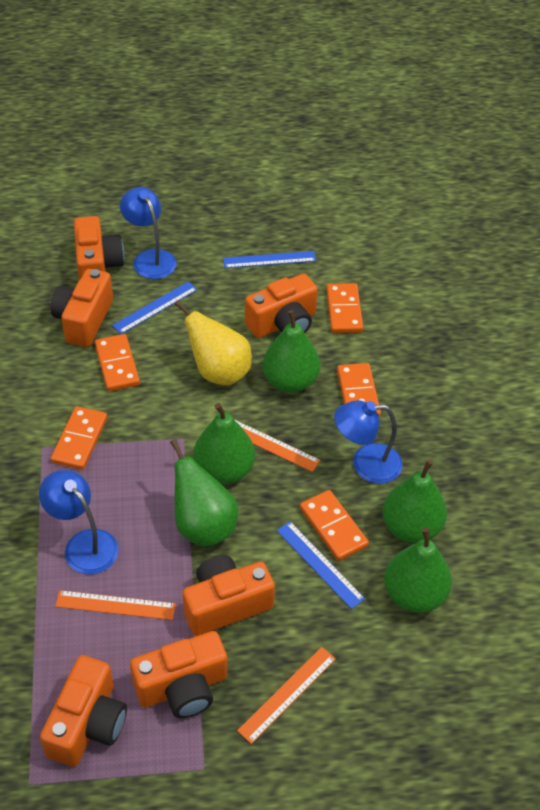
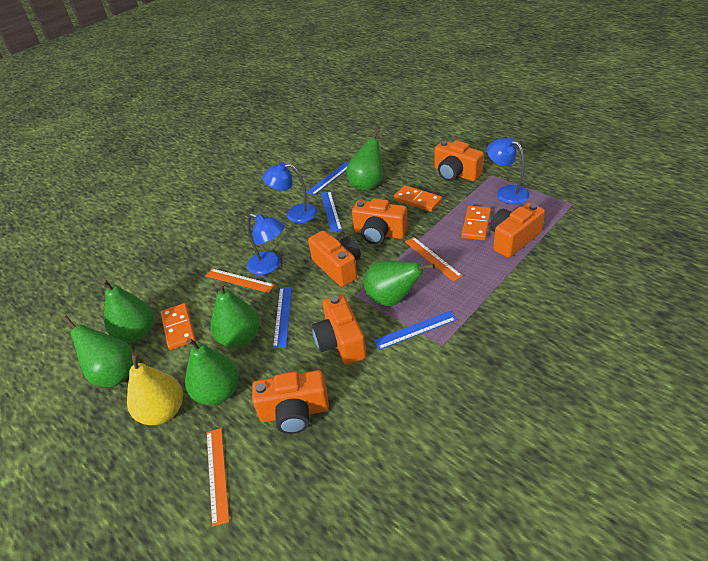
blue ruler: 3 -> 4
green pear: 5 -> 6
orange domino: 5 -> 3

